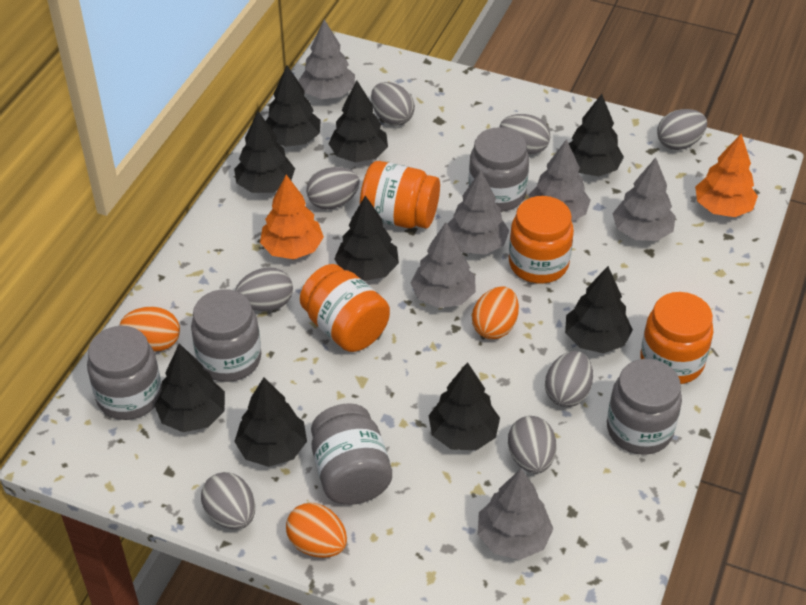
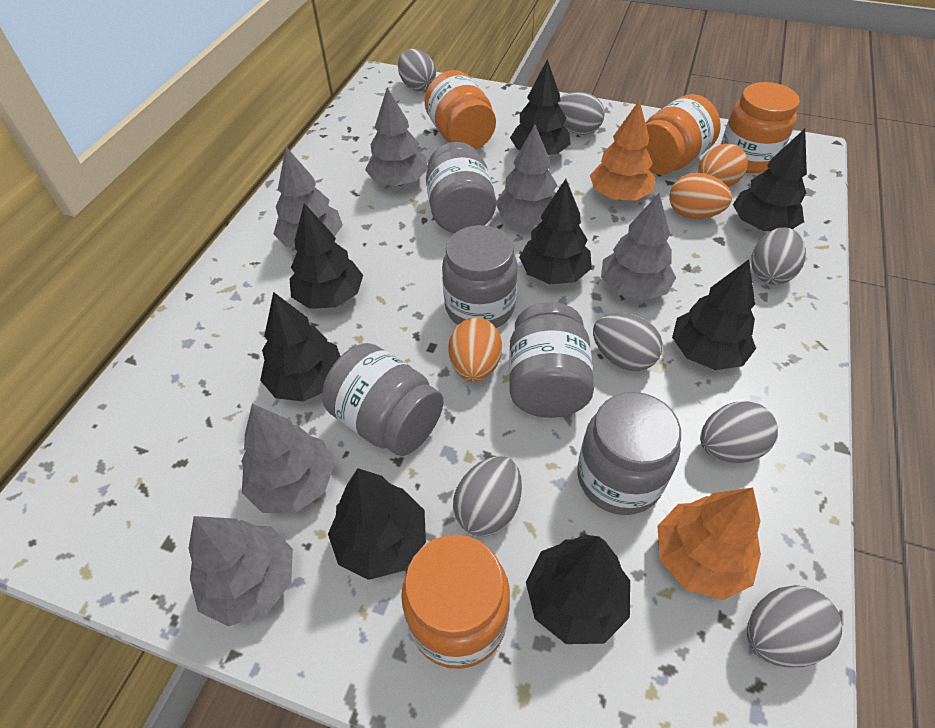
black tree: 9 -> 8
grey egg: 8 -> 7

